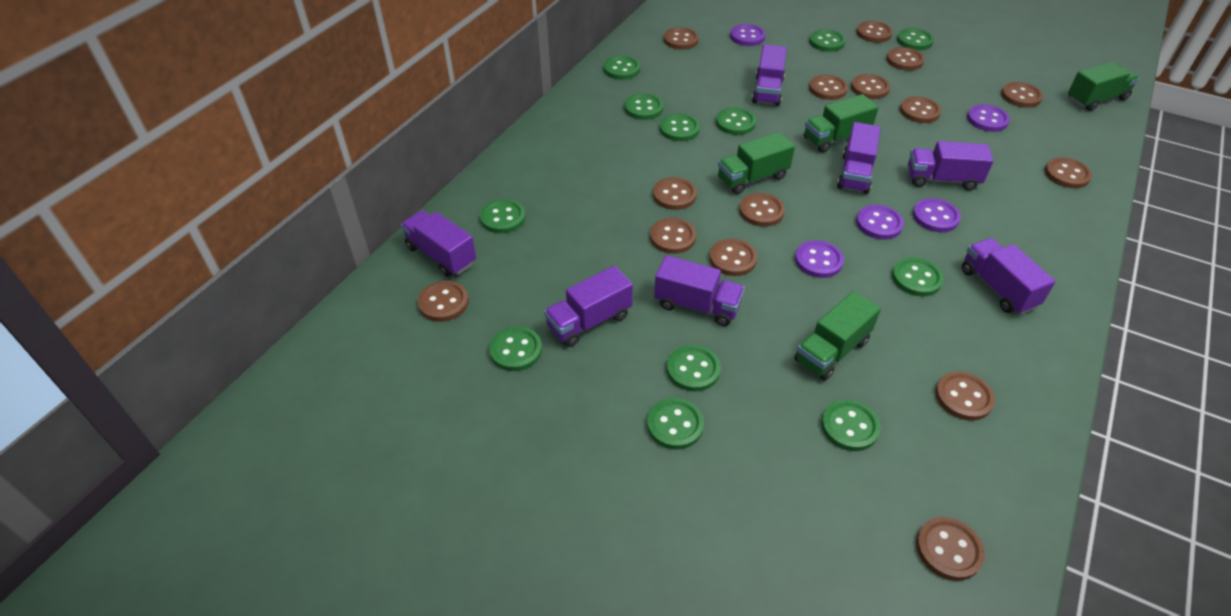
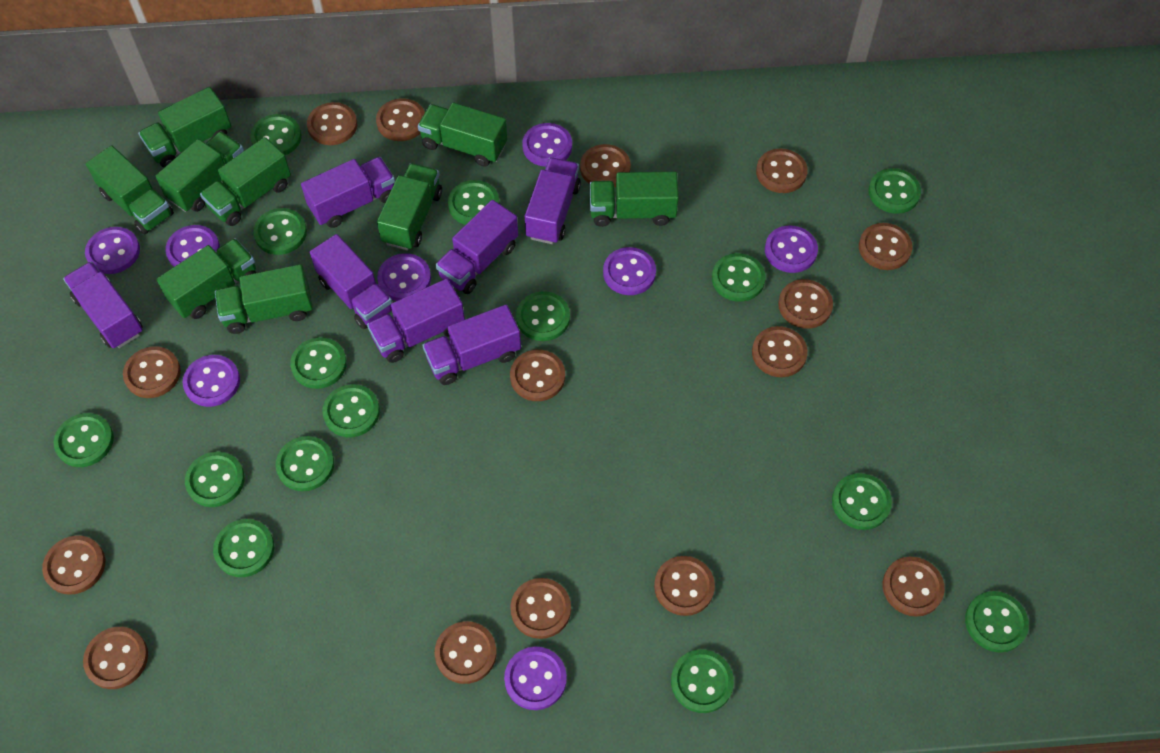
green button: 12 -> 15
green truck: 4 -> 9
purple button: 5 -> 8

